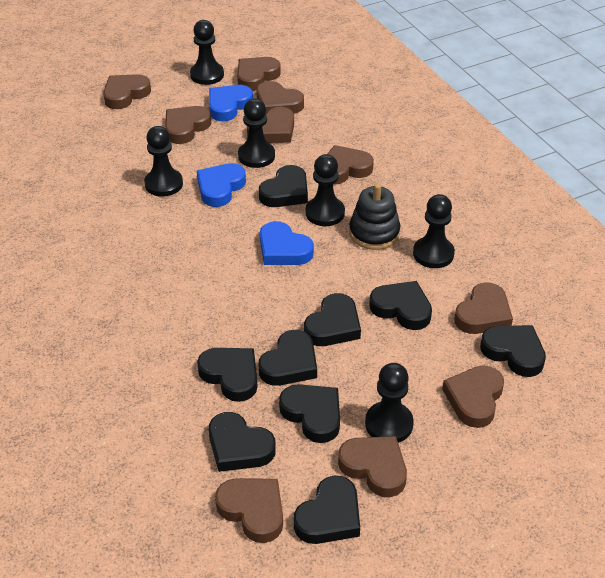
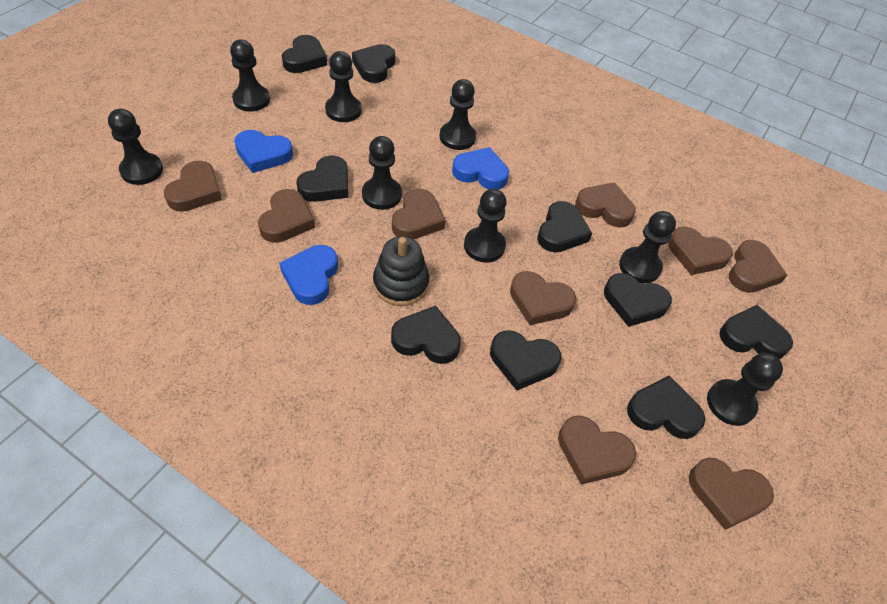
black pawn: 6 -> 8
brown heart: 10 -> 9

